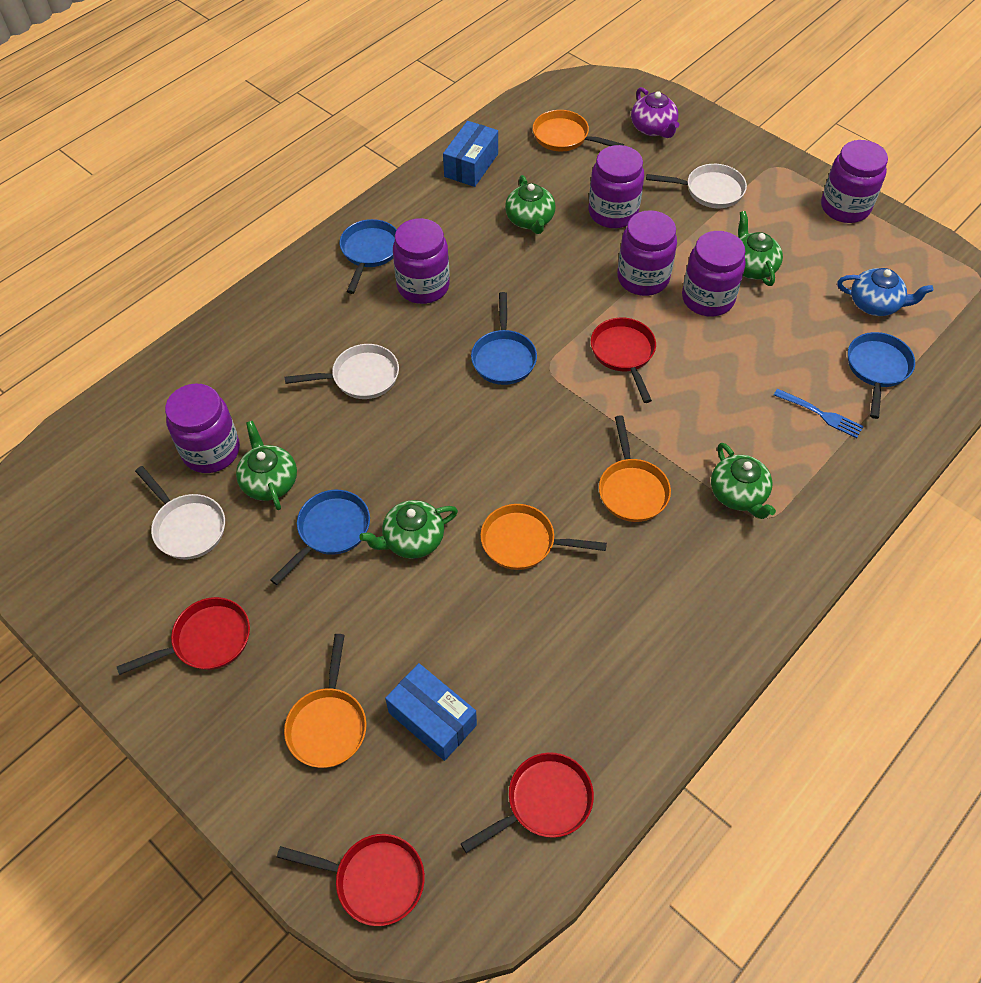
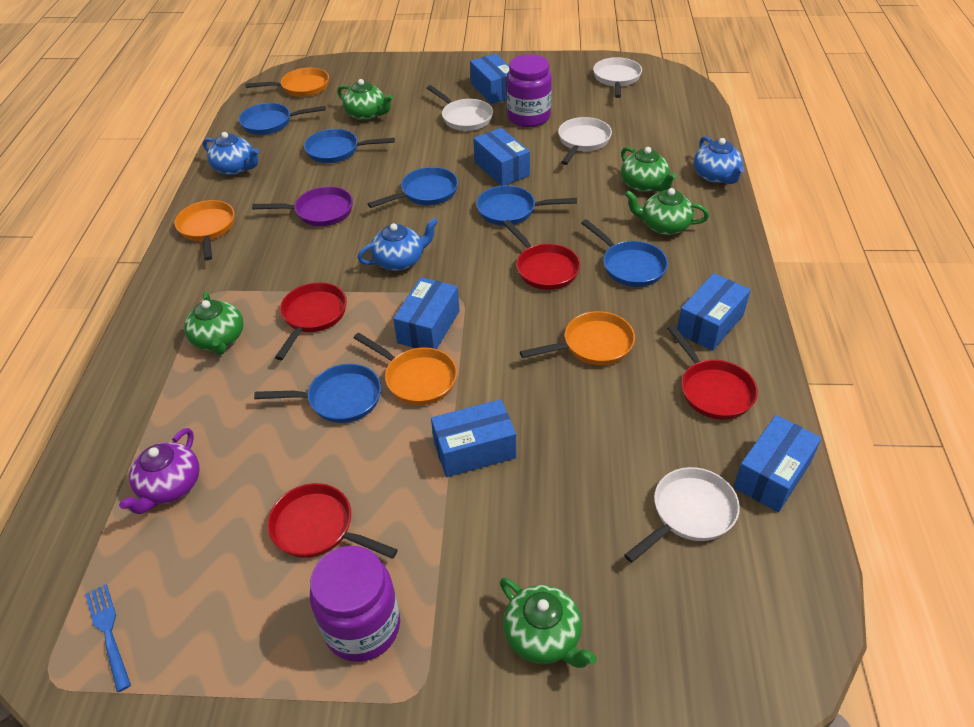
blue box: 2 -> 6
blue pan: 4 -> 6
blue teapot: 1 -> 3
purple jar: 6 -> 2
purple pan: 0 -> 1
white pan: 3 -> 4

